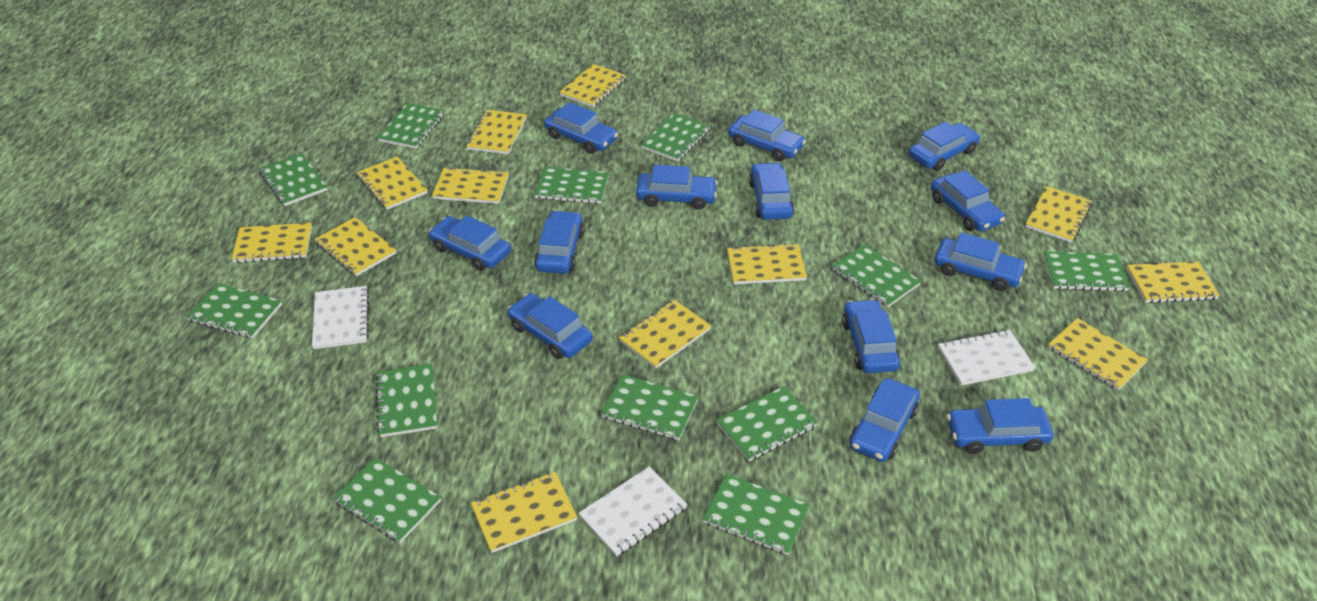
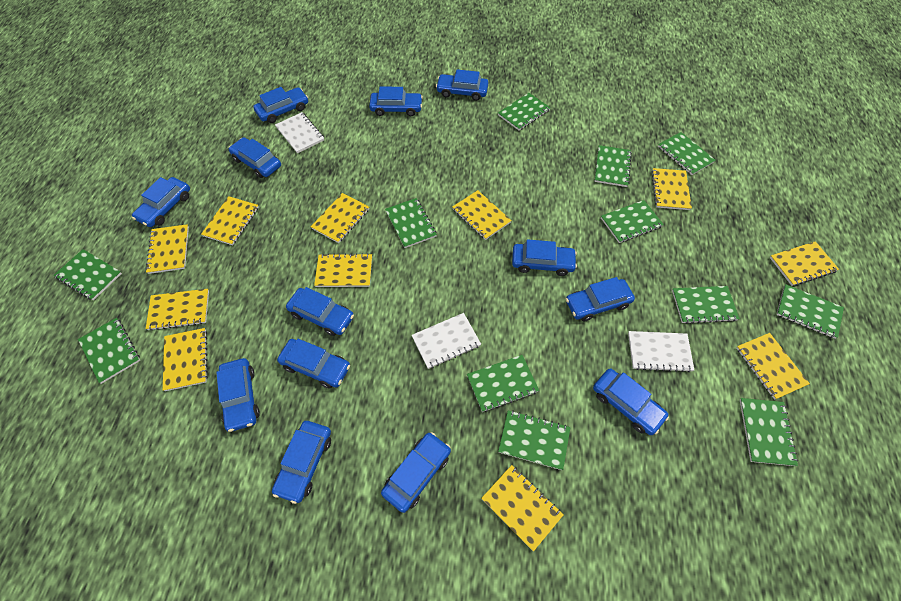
yellow notebook: 12 -> 11

